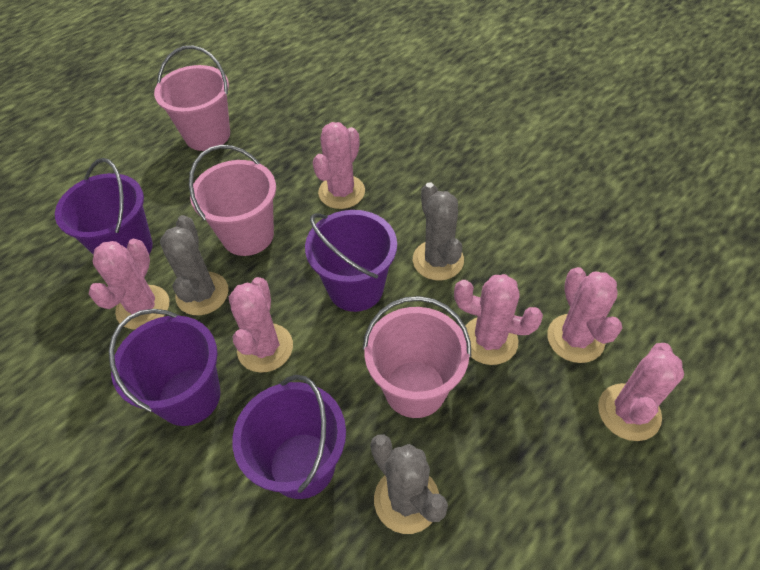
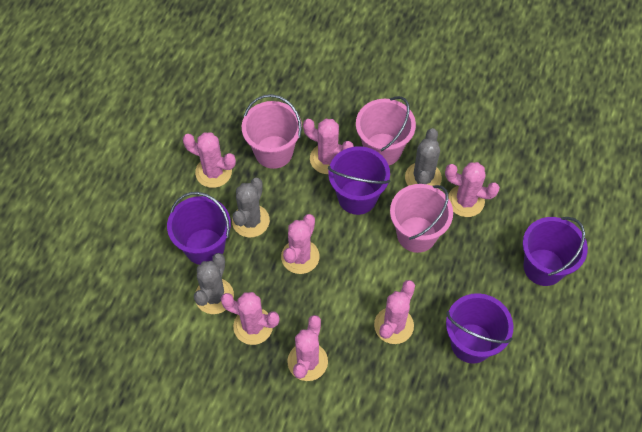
pink cactus: 6 -> 7

